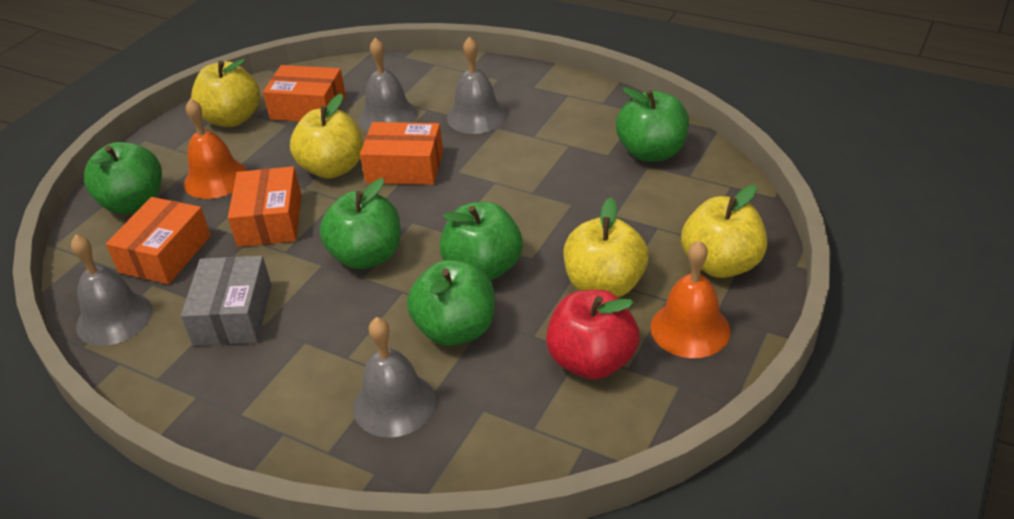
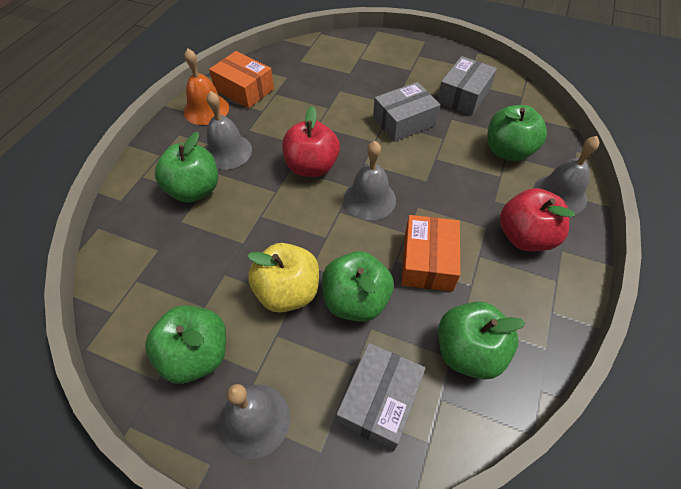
grey box: 1 -> 3
orange bell: 2 -> 1
orange box: 4 -> 2
red apple: 1 -> 2
yellow apple: 4 -> 1

